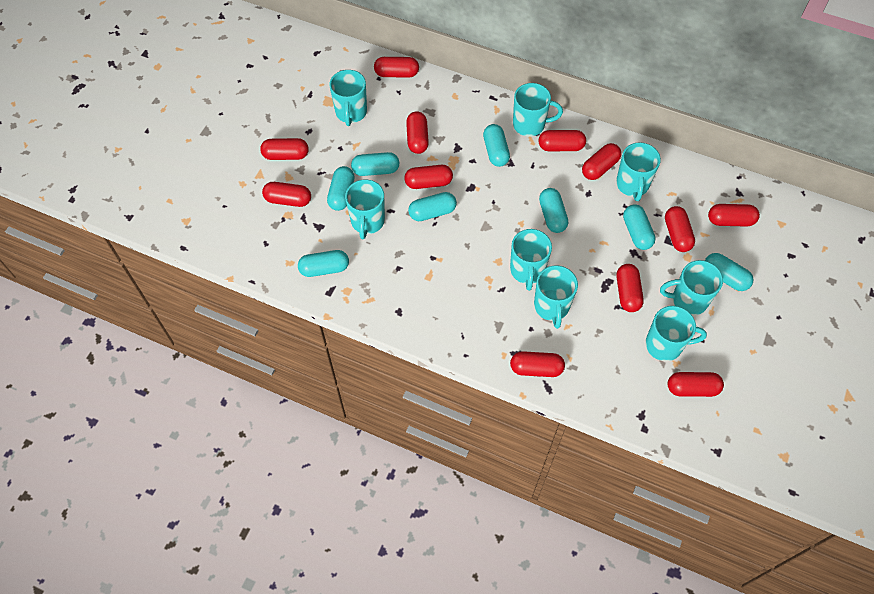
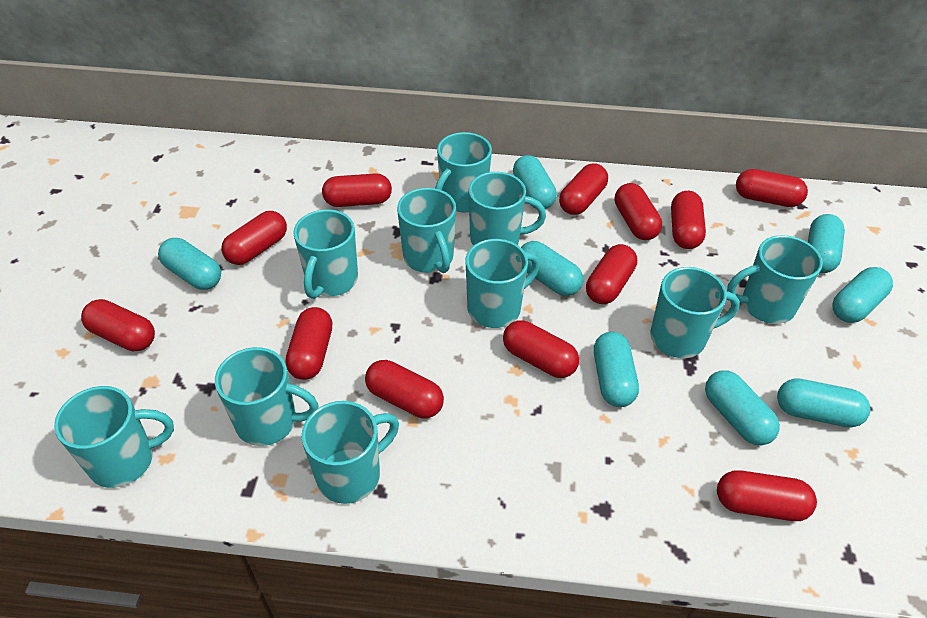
turquoise mug: 8 -> 10

